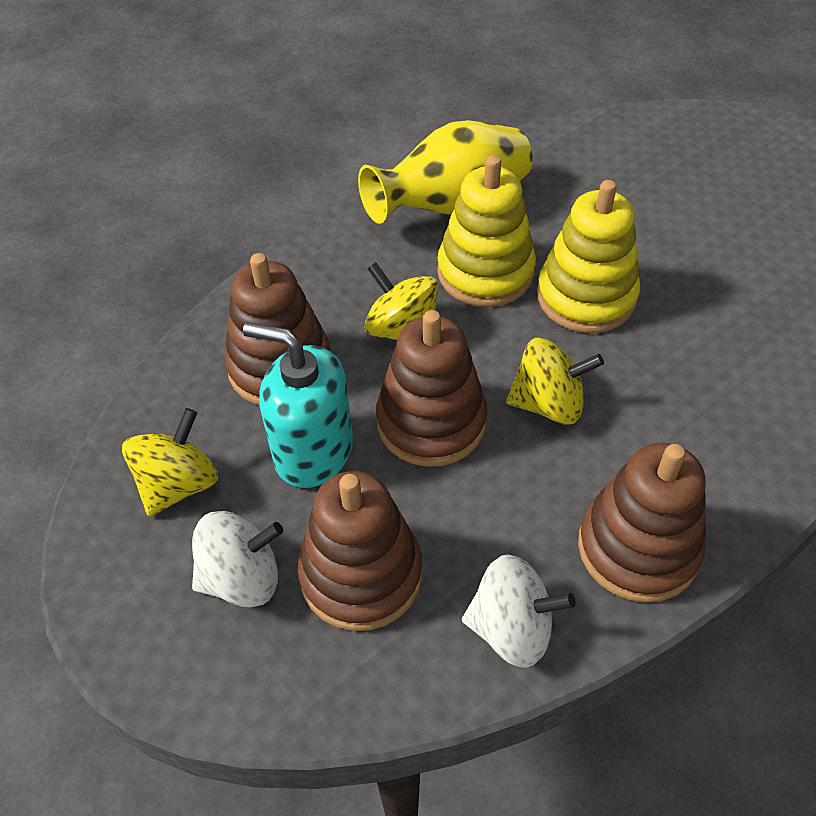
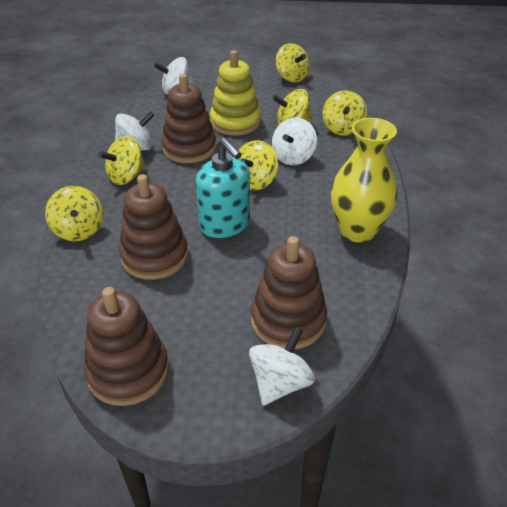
white spinning top: 2 -> 4
yellow spinning top: 3 -> 6
yellow stacking toy: 2 -> 1

